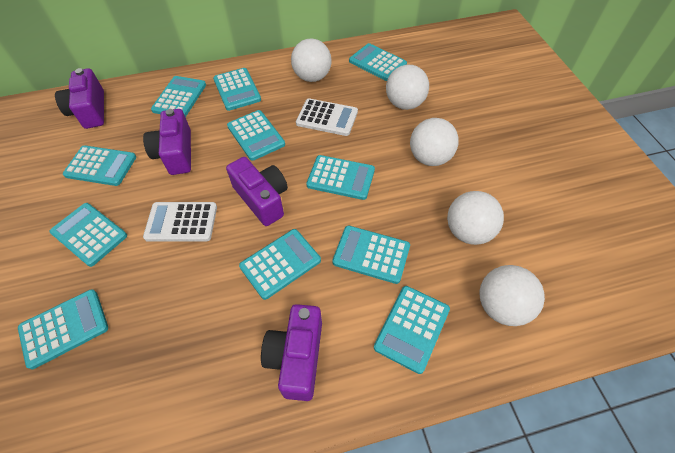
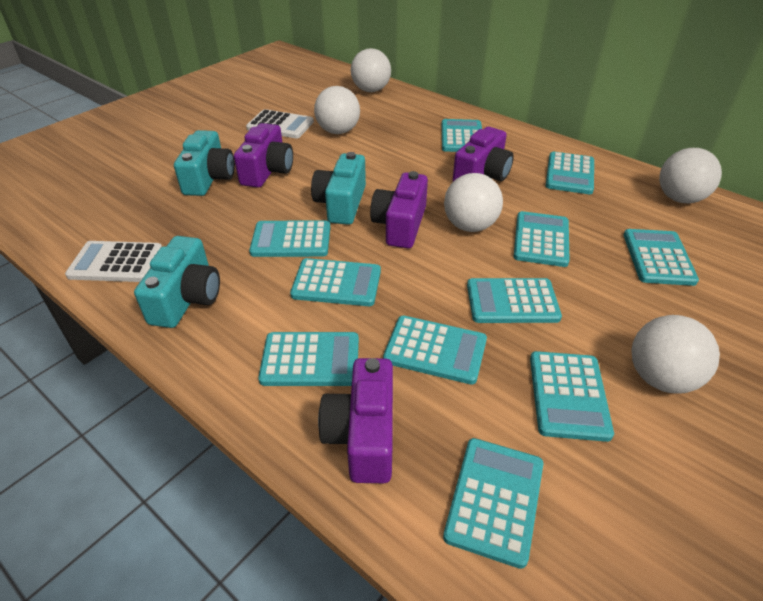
turquoise camera: 0 -> 3

